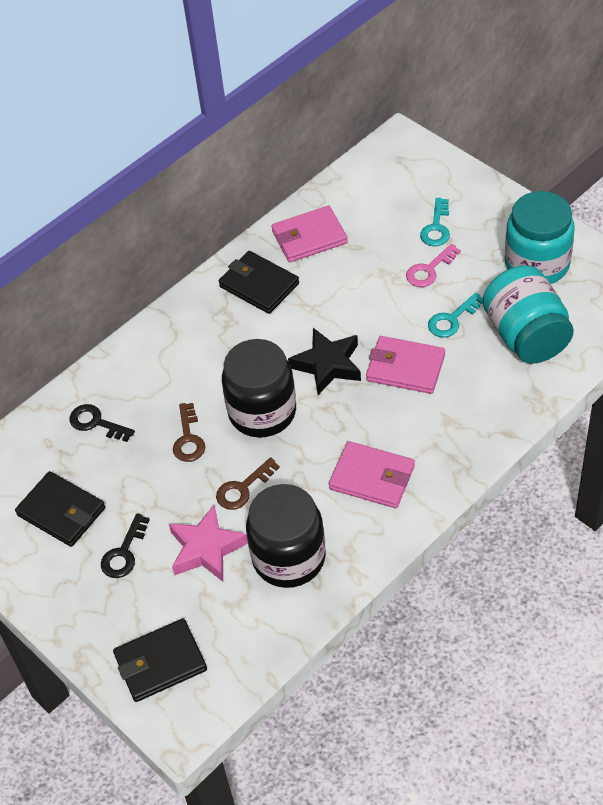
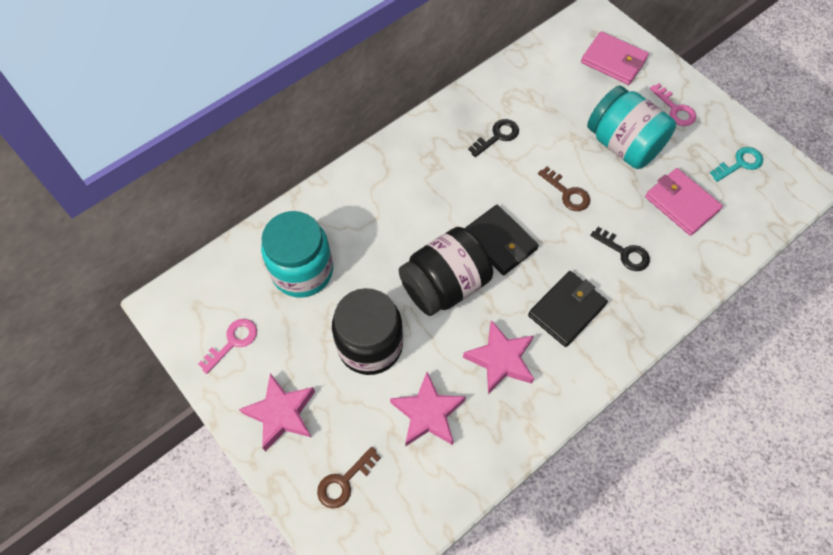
black star: 1 -> 0
black wallet: 3 -> 2
pink key: 1 -> 2
pink star: 1 -> 3
pink wallet: 3 -> 2
turquoise key: 2 -> 1

